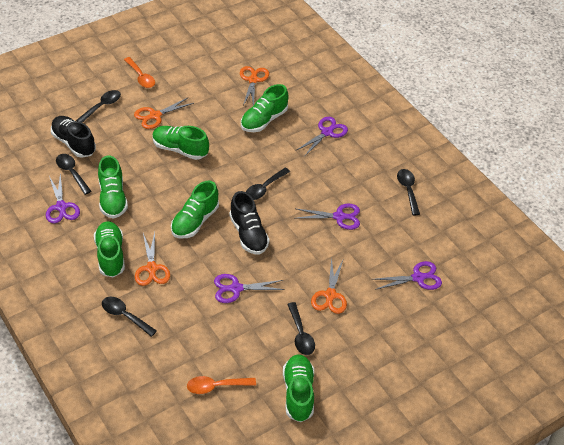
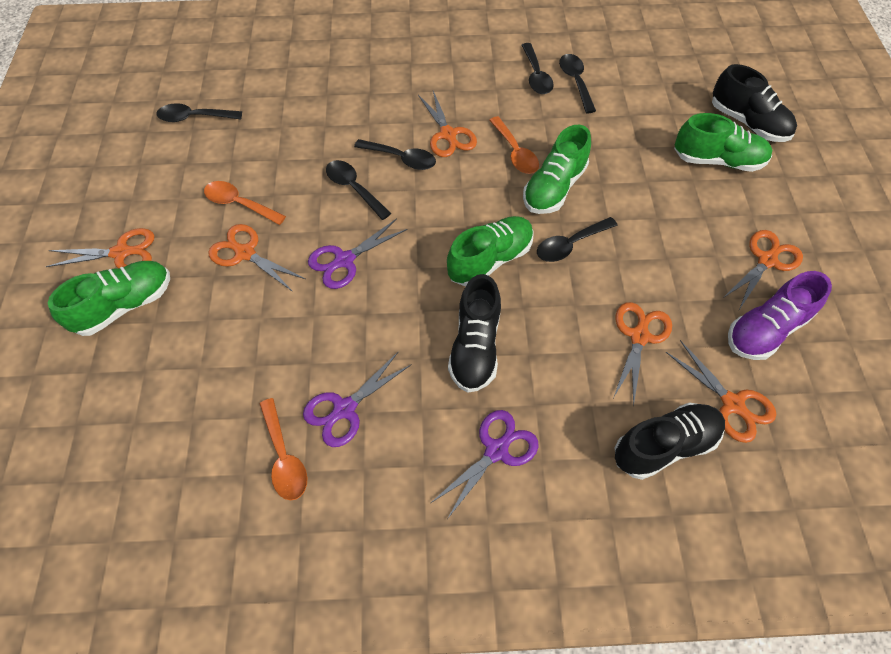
black shoe: 2 -> 3
green shoe: 6 -> 4
orange scissors: 4 -> 6
orange spoon: 2 -> 3
purple scissors: 5 -> 3
purple shoe: 0 -> 1

